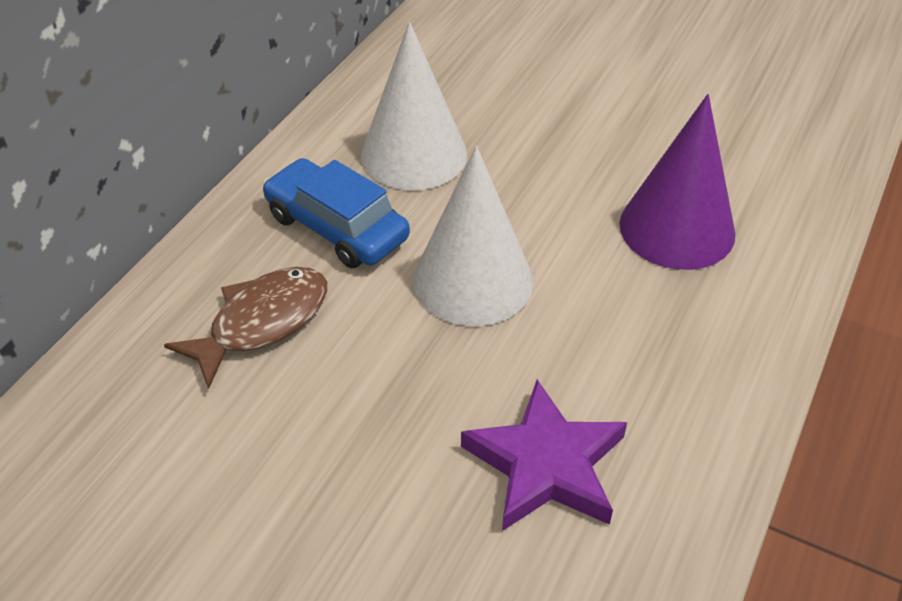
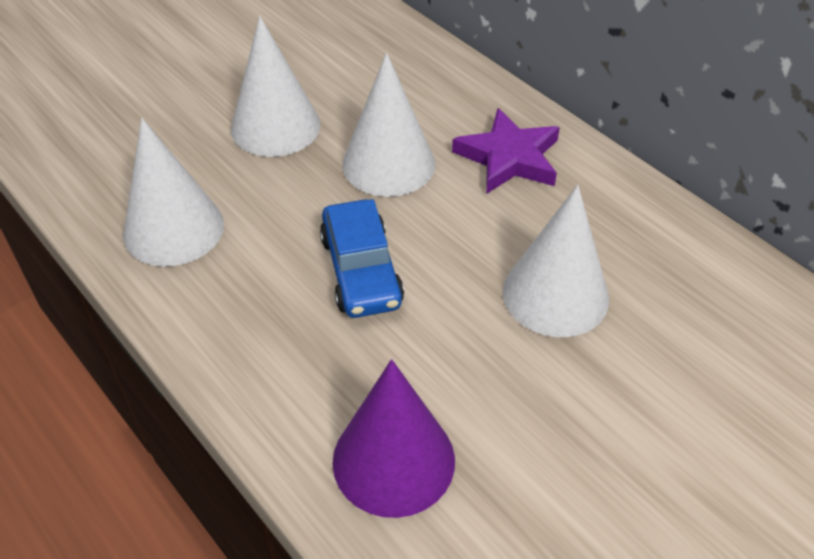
brown fish: 1 -> 0
white cone: 2 -> 4

